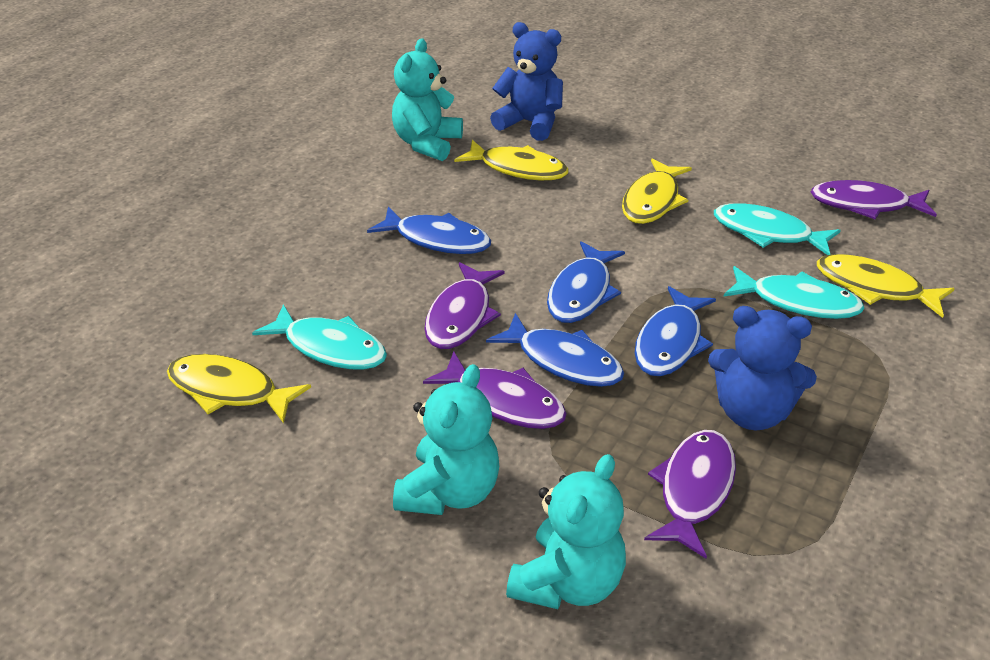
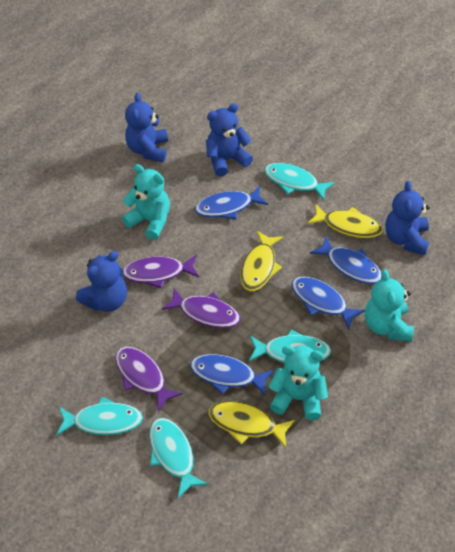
blue teddy bear: 2 -> 4
purple fish: 4 -> 3
turquoise fish: 3 -> 4
yellow fish: 4 -> 3

